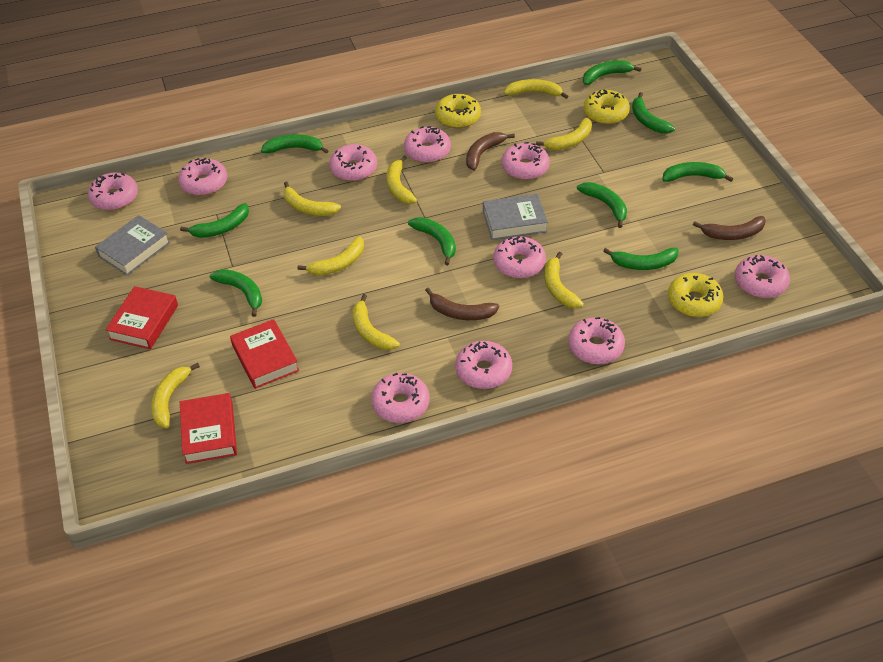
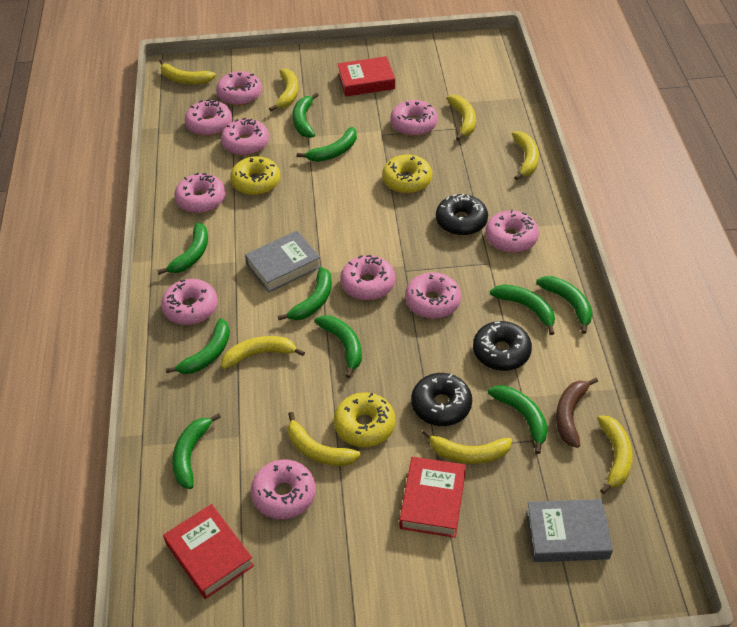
black donut: 0 -> 3
brown banana: 3 -> 1
green banana: 9 -> 10

